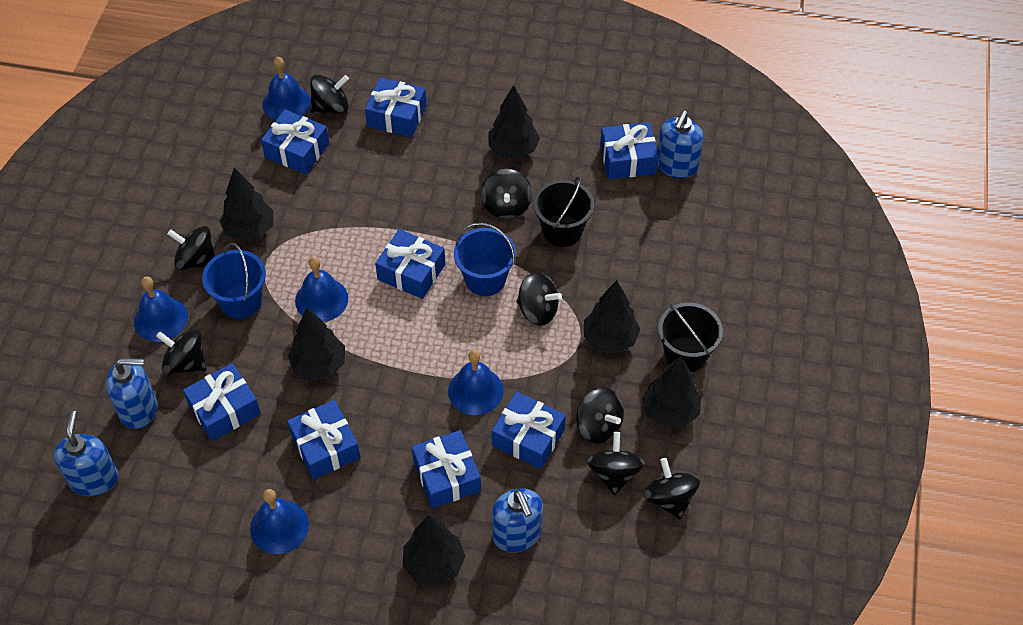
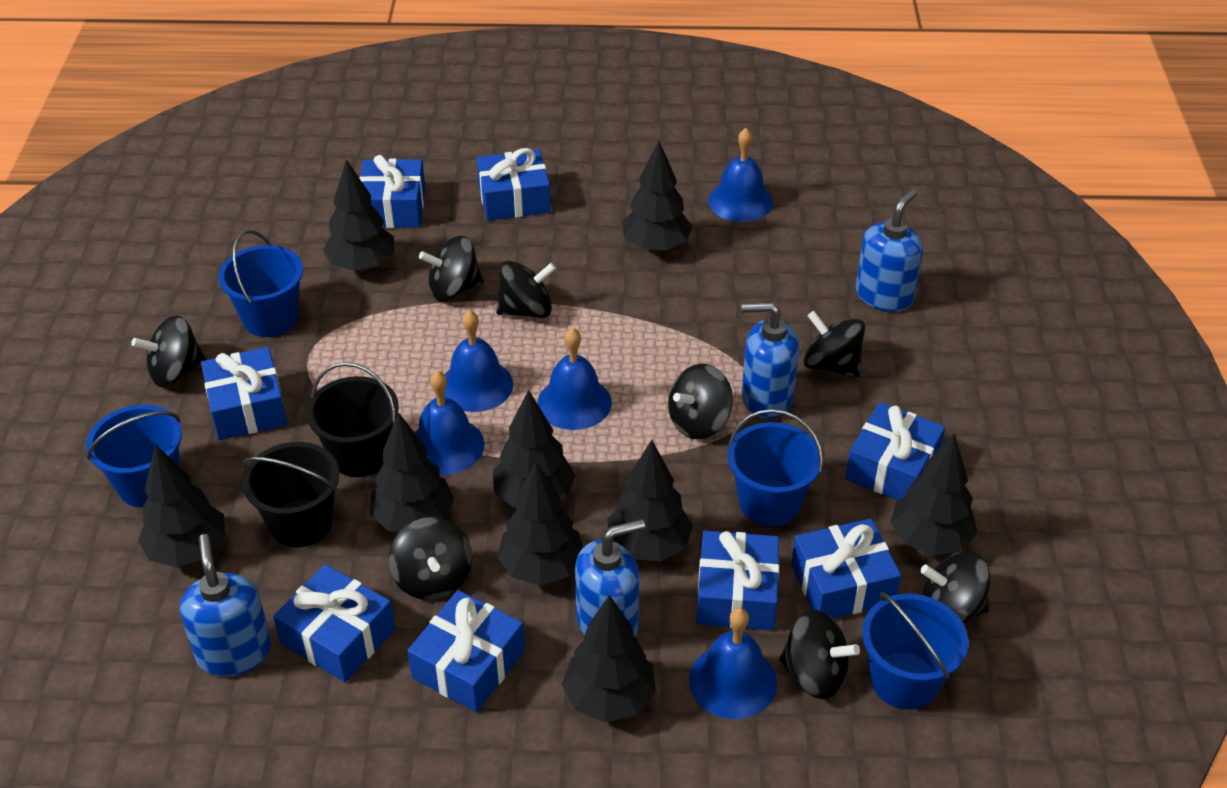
black tree: 6 -> 9
blue bucket: 2 -> 4

